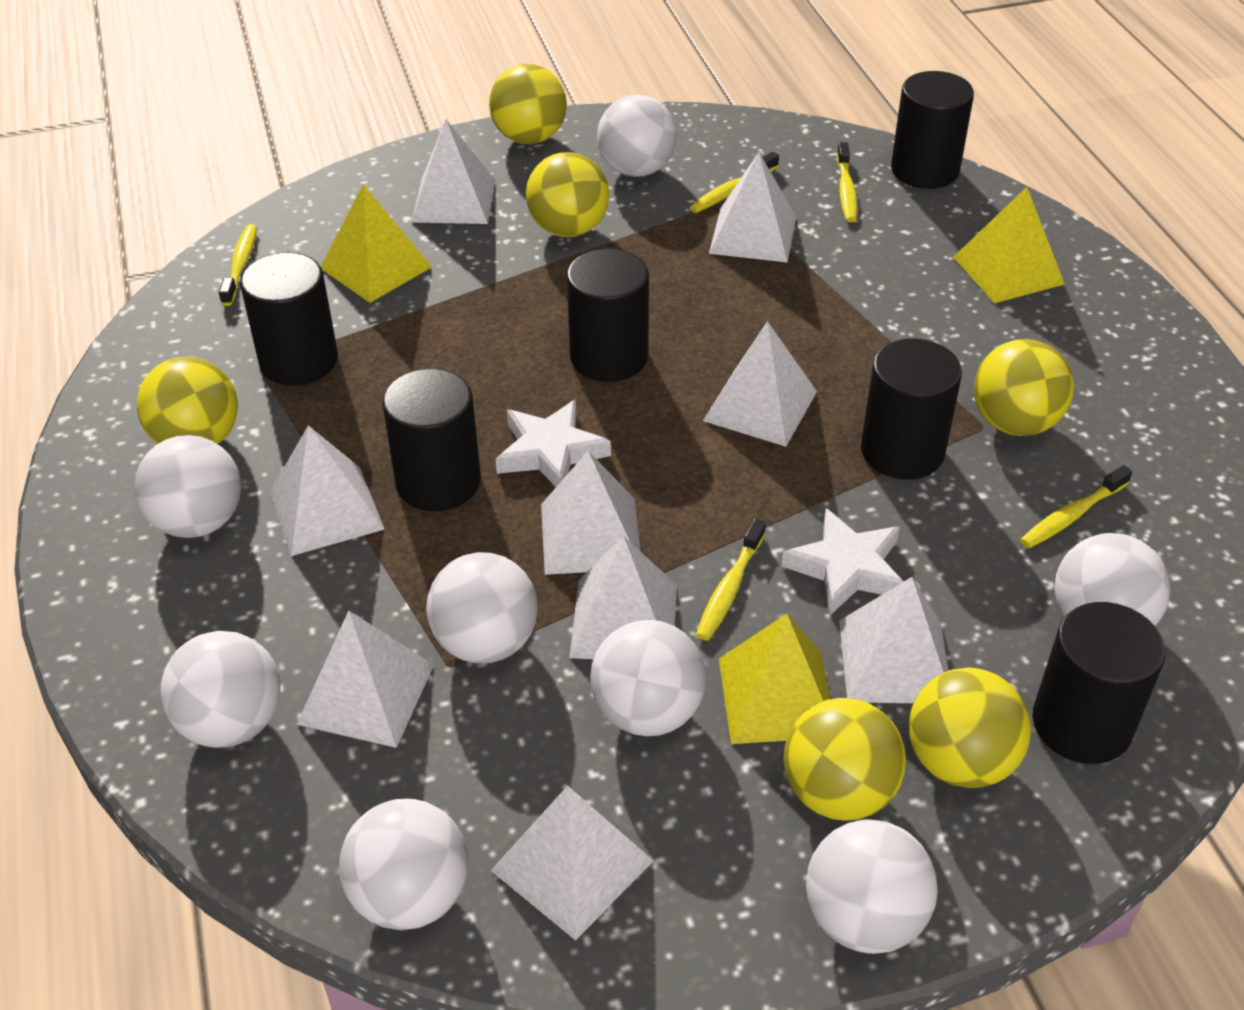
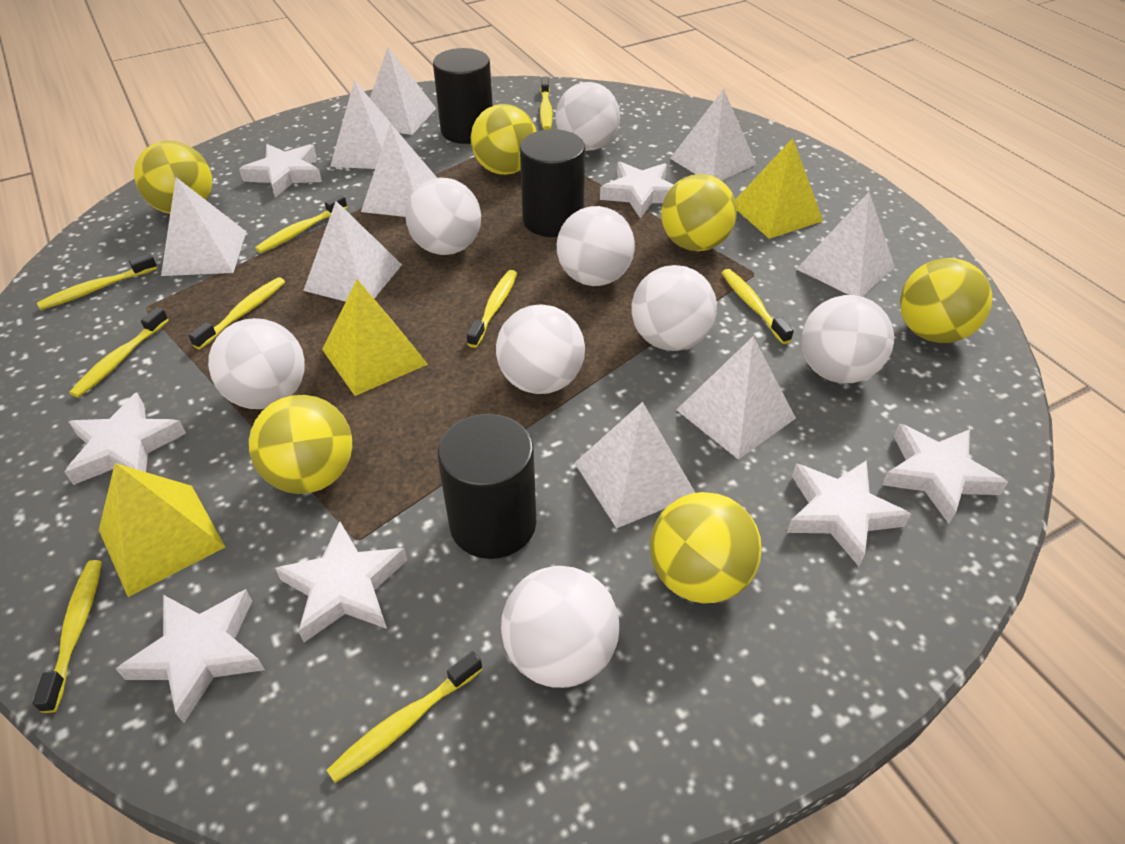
black cylinder: 6 -> 3
white star: 2 -> 7
yellow toothbrush: 5 -> 9

